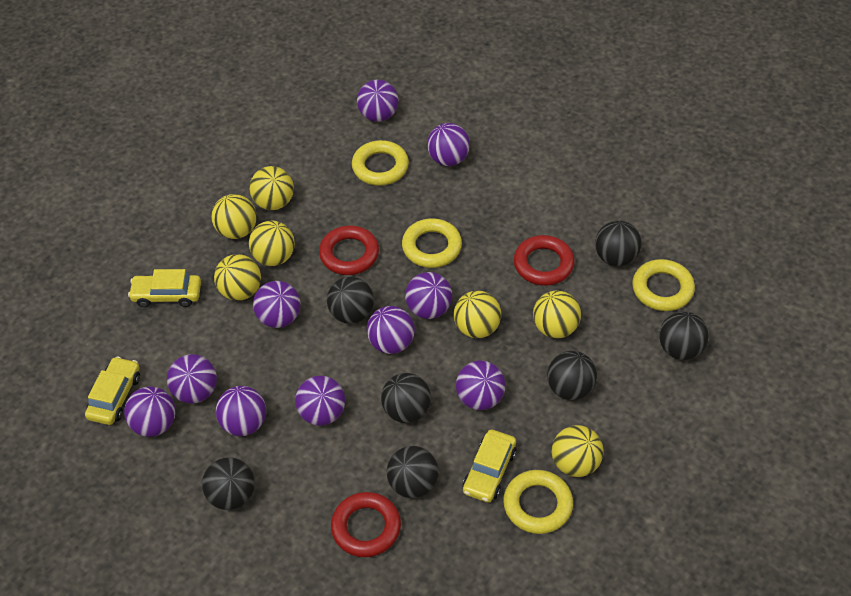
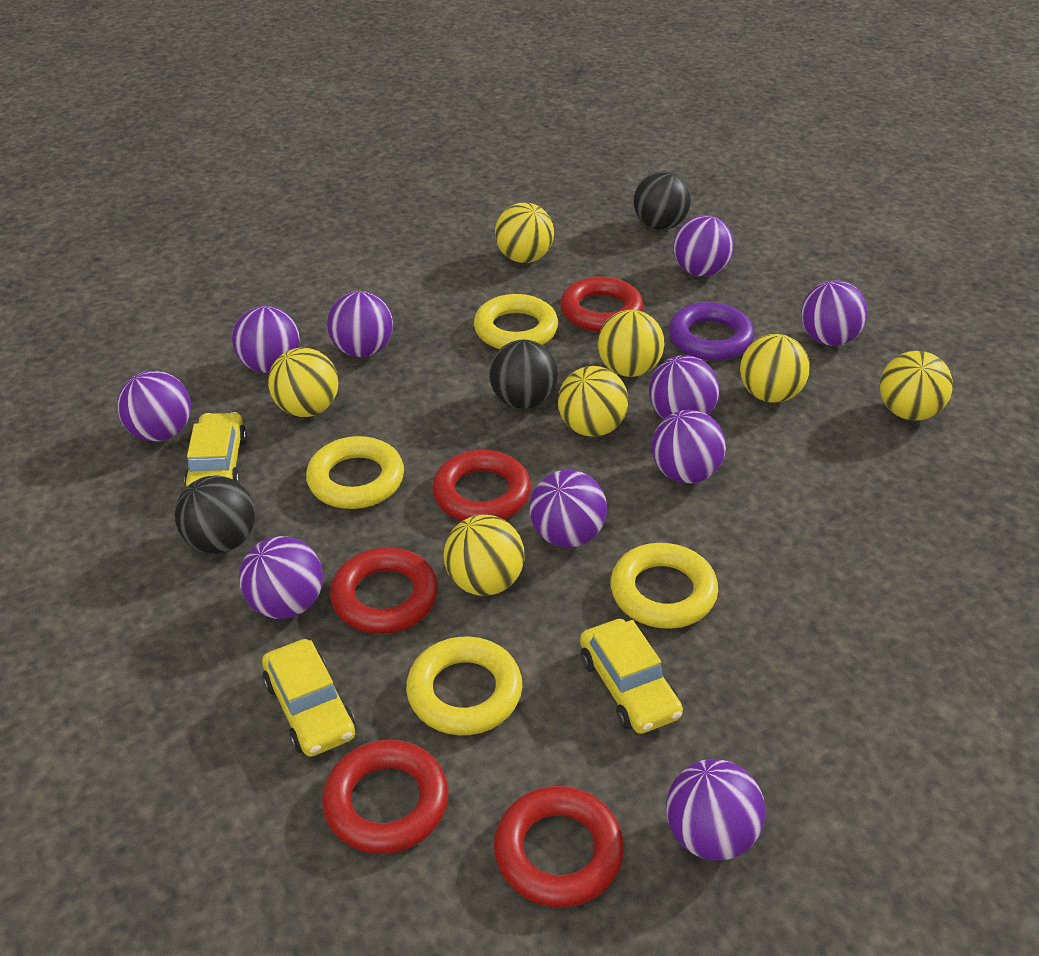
black ball: 7 -> 3
purple ring: 0 -> 1
red ring: 3 -> 5

